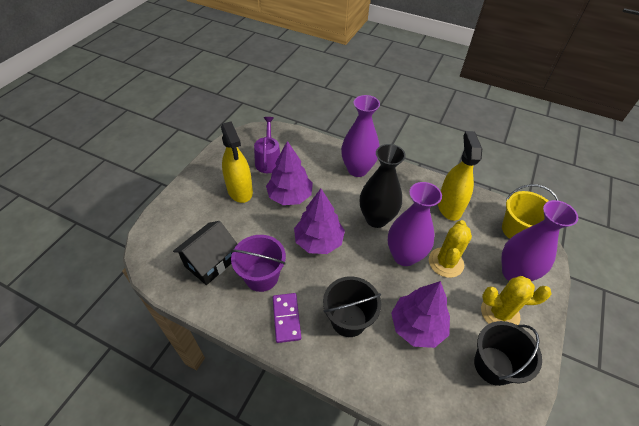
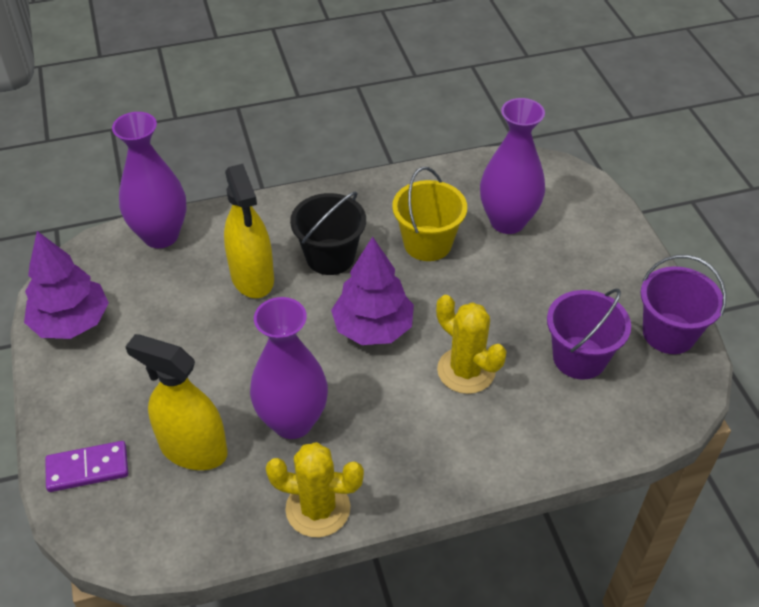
black bucket: 2 -> 1
black house: 1 -> 0
black vase: 1 -> 0
purple bucket: 1 -> 2
purple tree: 3 -> 2
purple watering can: 1 -> 0

